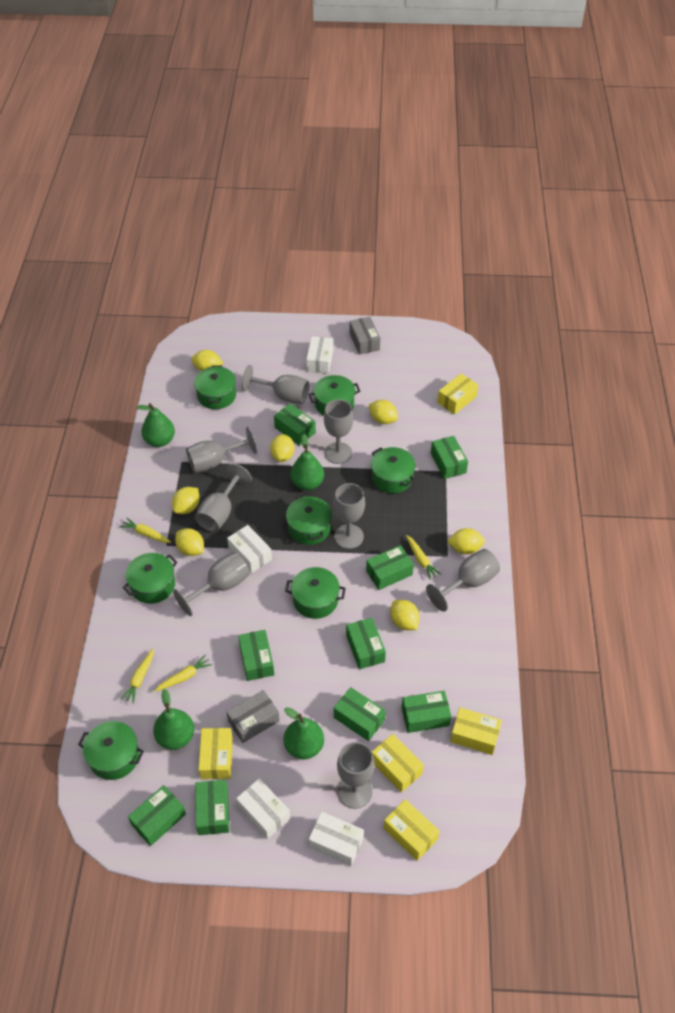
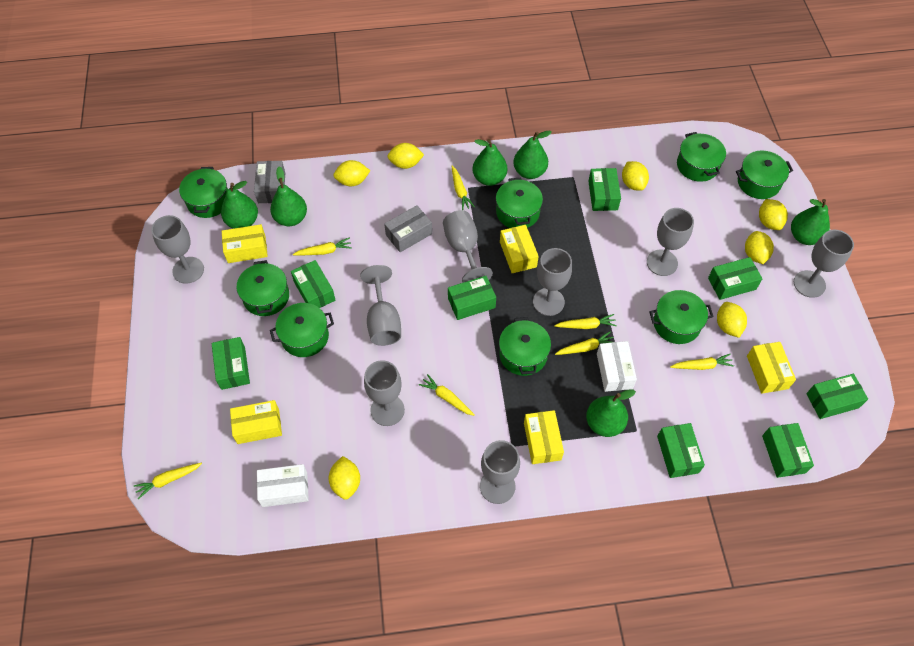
green box: 9 -> 8
green pear: 4 -> 6
green pot: 7 -> 8
white box: 4 -> 2
yellow carrot: 4 -> 7

